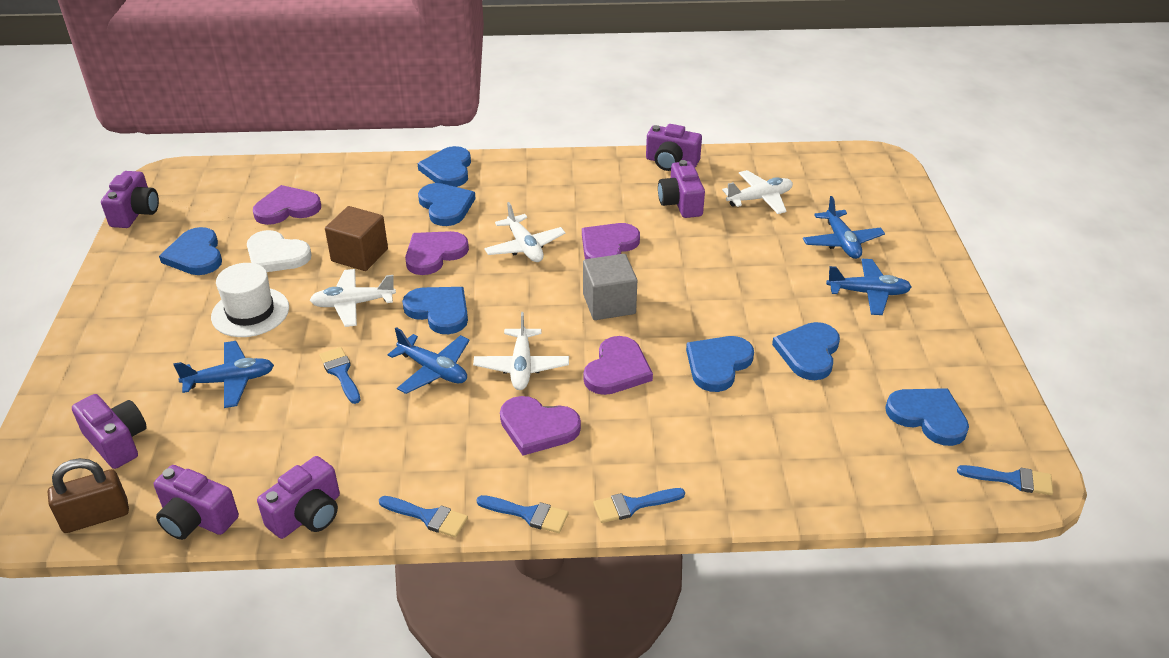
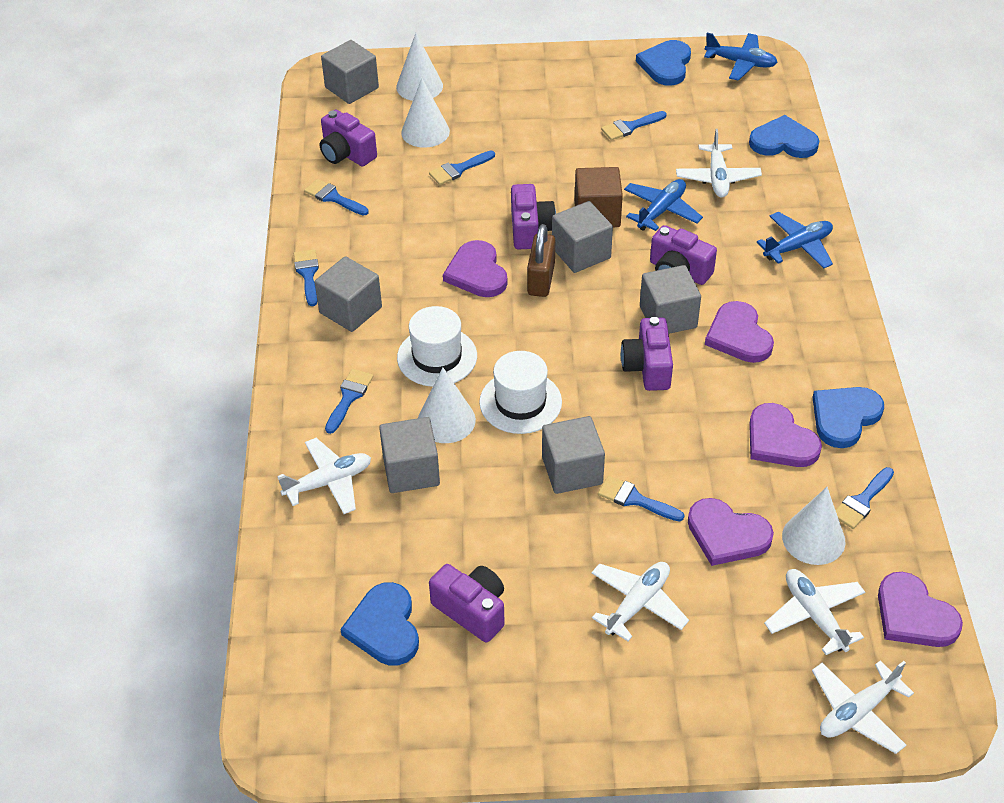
blue brush: 5 -> 7
blue heart: 7 -> 4
blue plane: 4 -> 3
grey cube: 1 -> 6
purple camera: 6 -> 5
white cone: 0 -> 4
white hat: 1 -> 2
white heart: 1 -> 0
white plane: 4 -> 5

